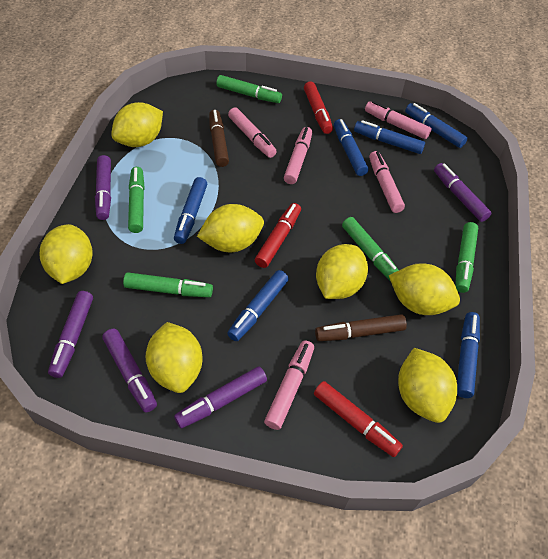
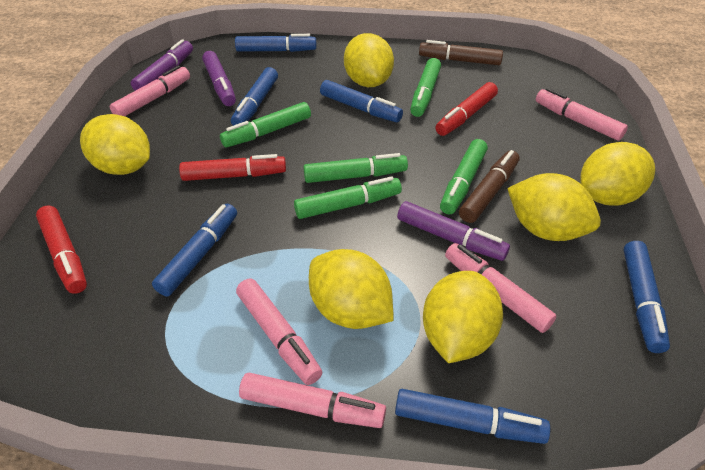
purple marker: 5 -> 3
yellow lemon: 7 -> 6

